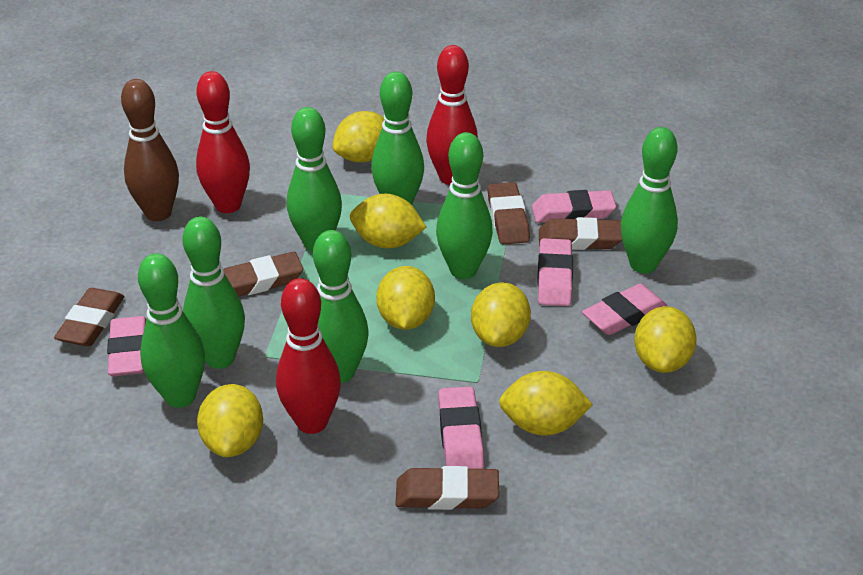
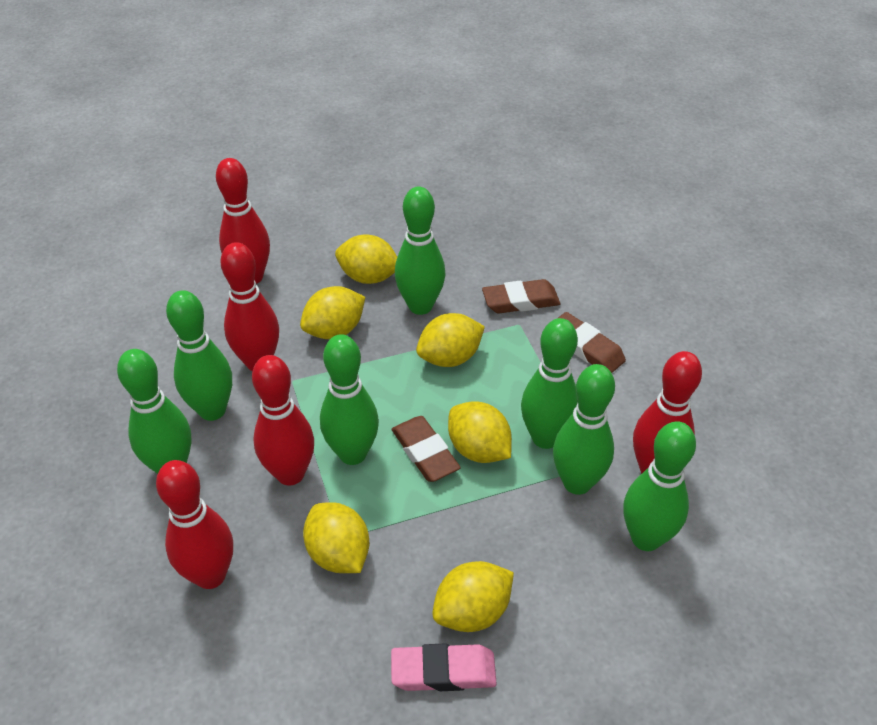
brown bowling pin: 1 -> 0
brown eraser: 5 -> 3
pink eraser: 5 -> 1
red bowling pin: 3 -> 5
yellow lemon: 7 -> 6

